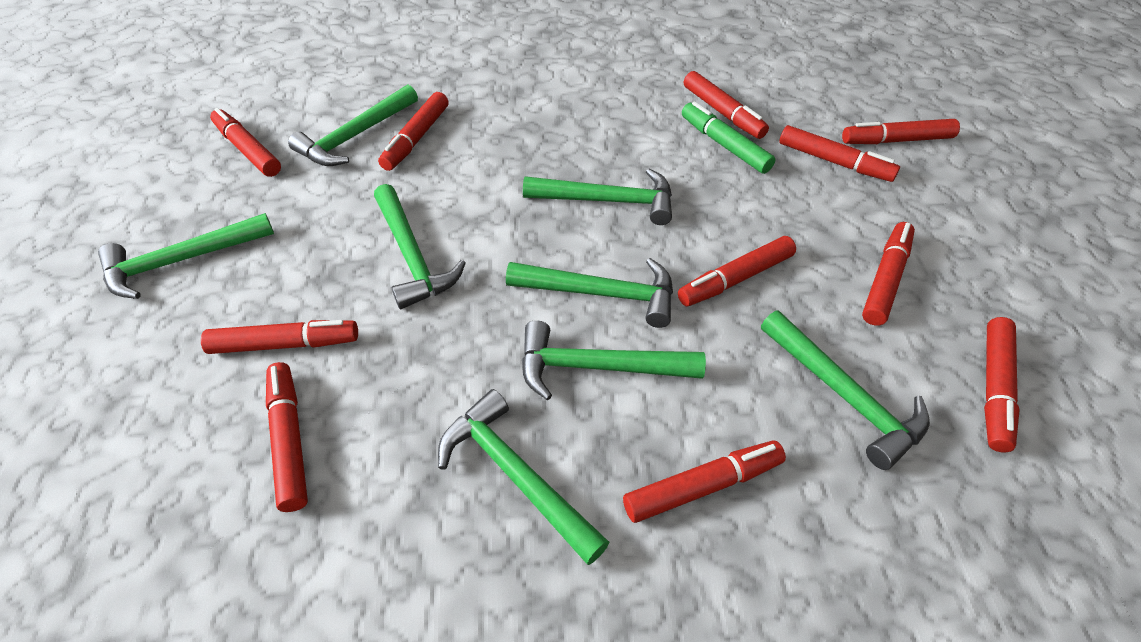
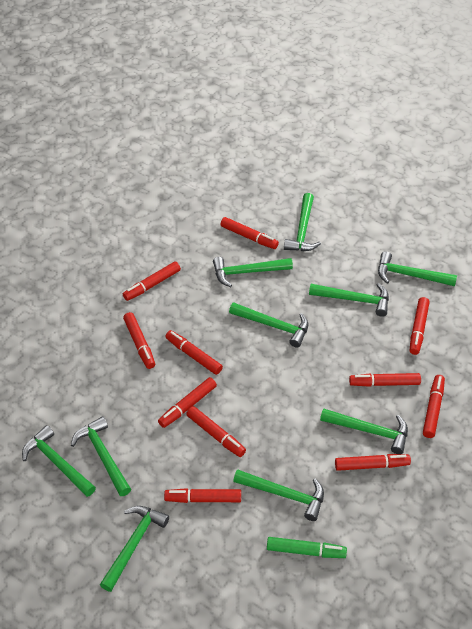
green hammer: 8 -> 10

